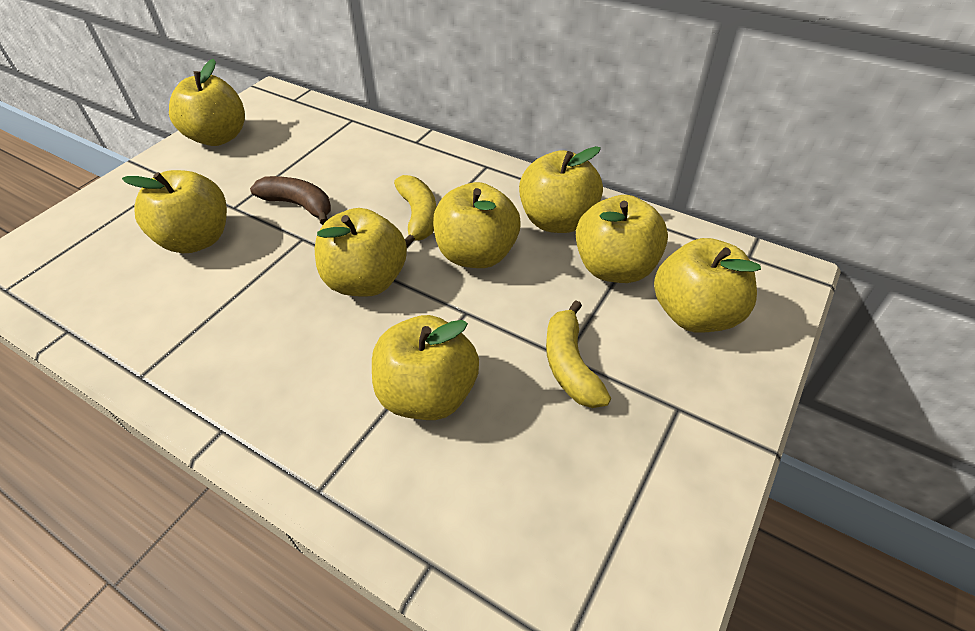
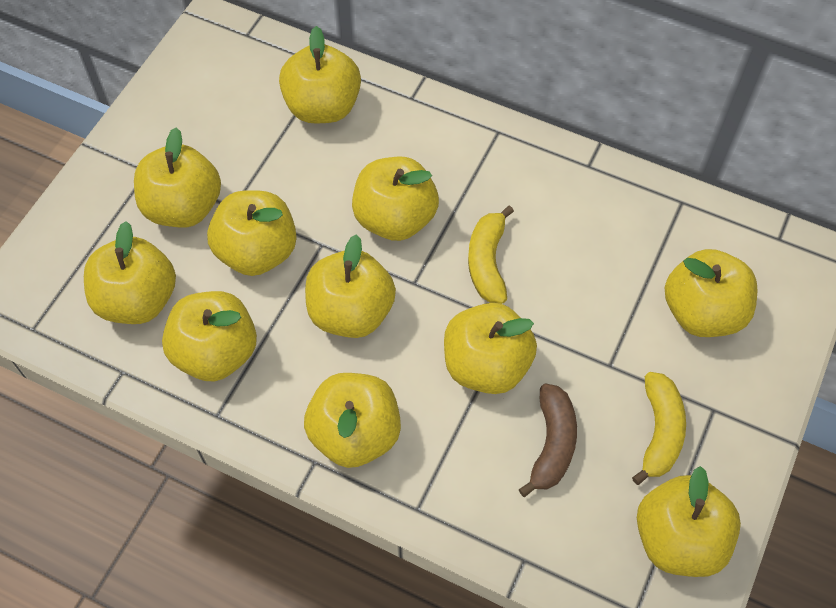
yellow apple: 8 -> 11

